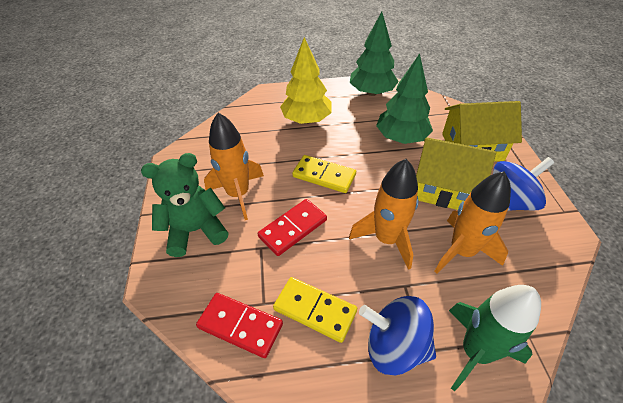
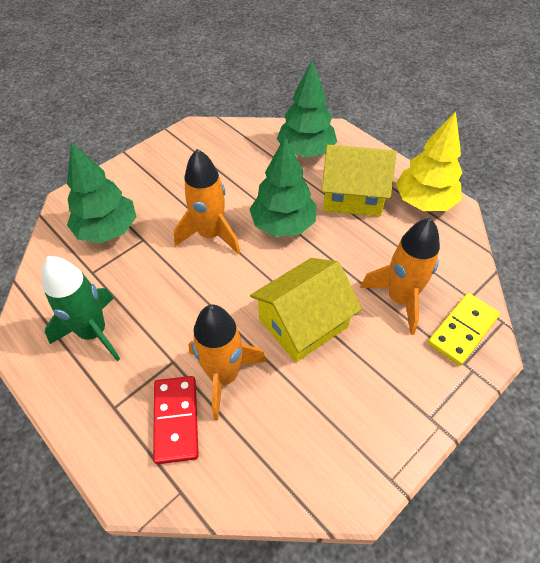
blue spinning top: 2 -> 0
green teddy bear: 1 -> 0
green tree: 2 -> 3
red domino: 2 -> 1
yellow domino: 2 -> 1

